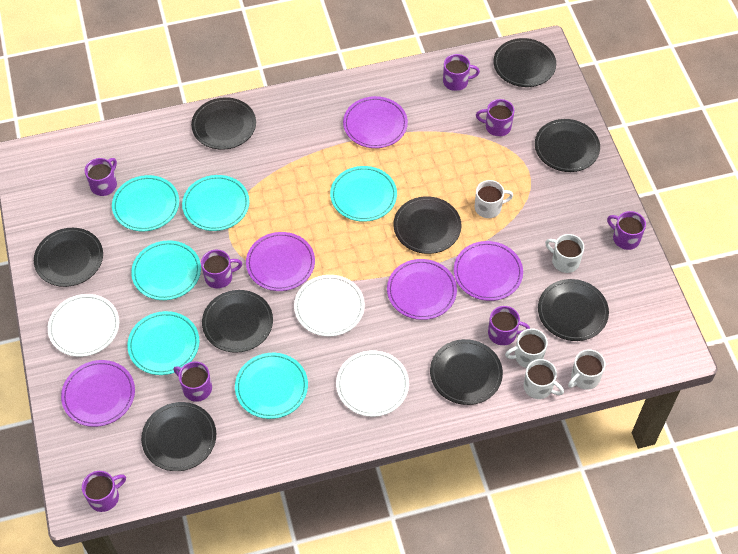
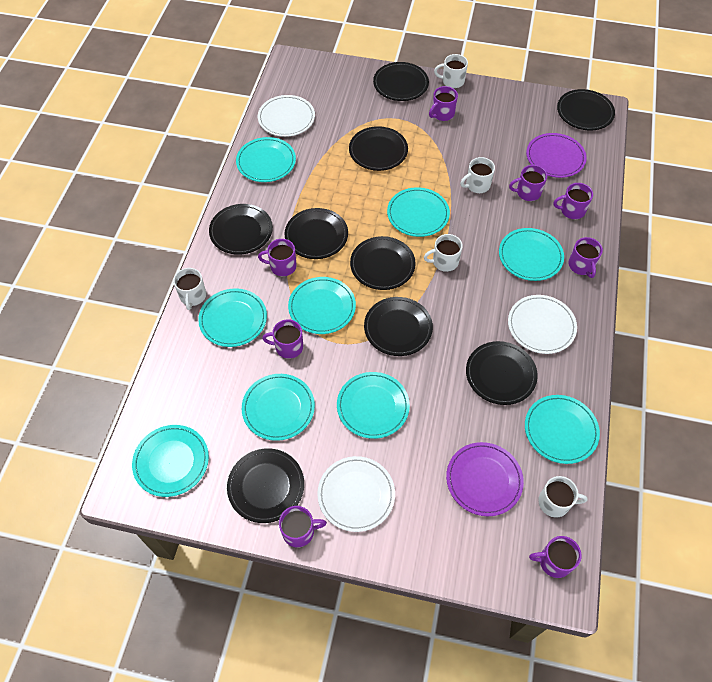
purple plate: 5 -> 2
turquoise plate: 6 -> 9

